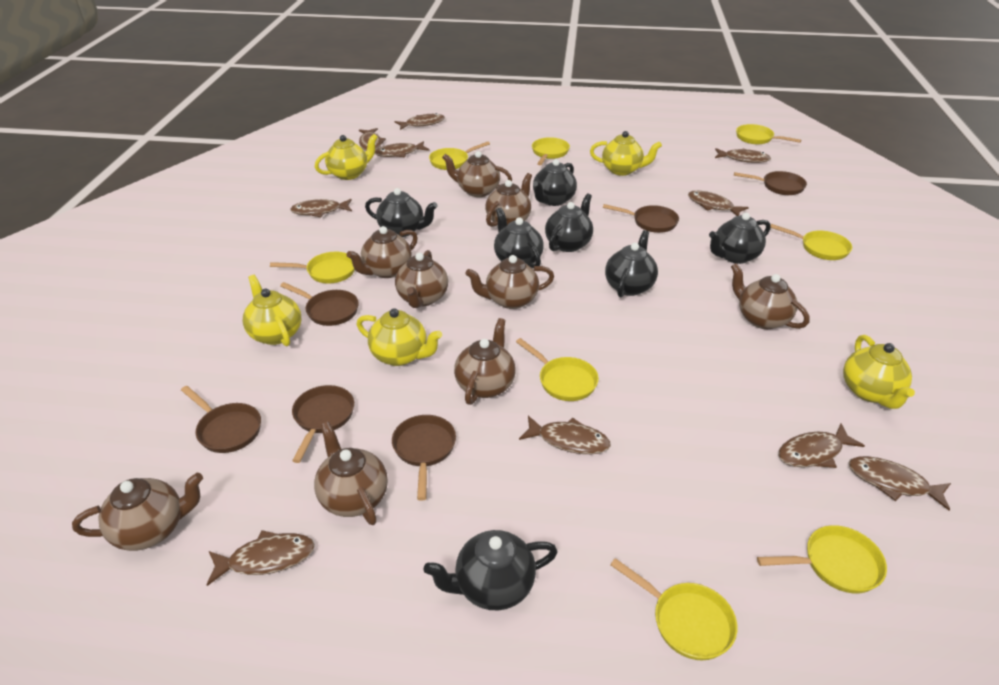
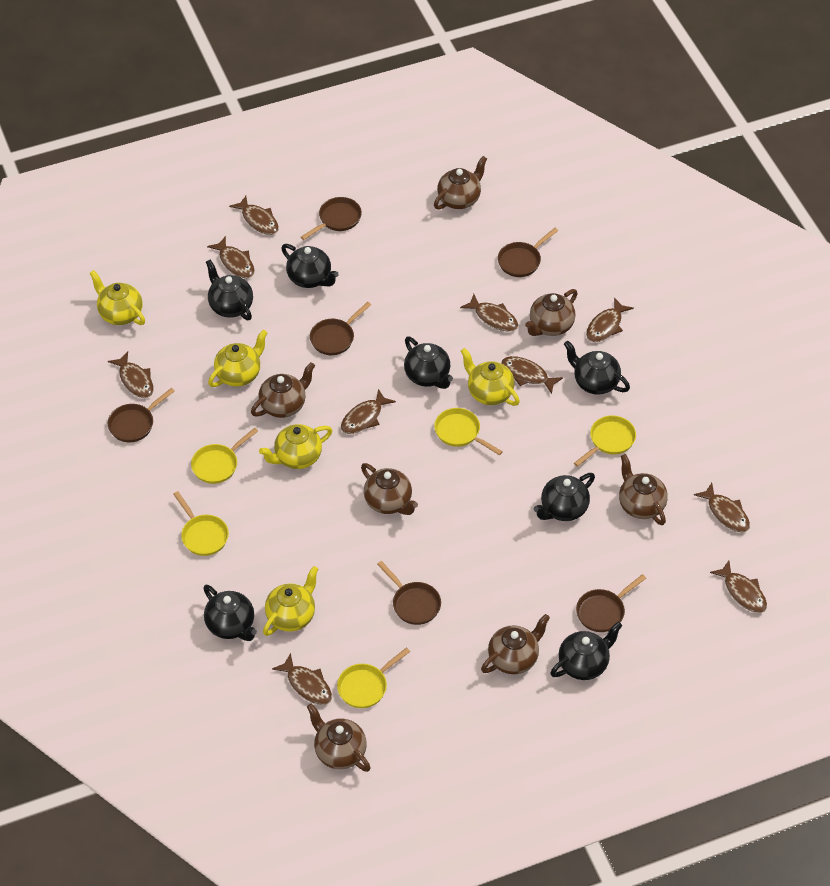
brown teapot: 9 -> 7
yellow pan: 8 -> 5

